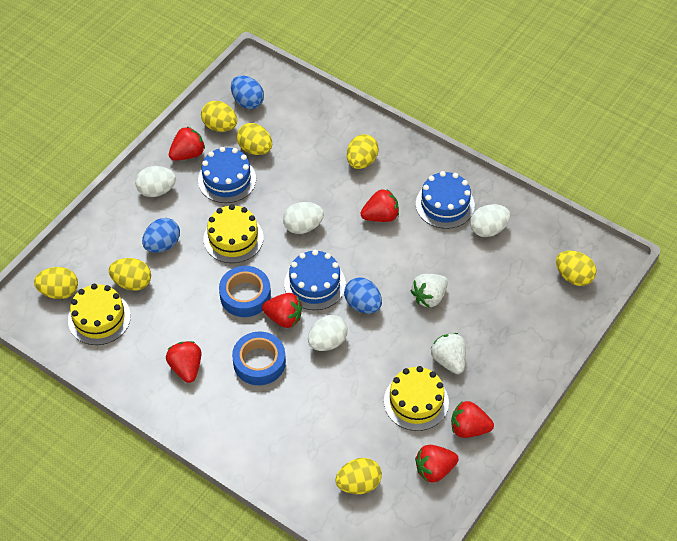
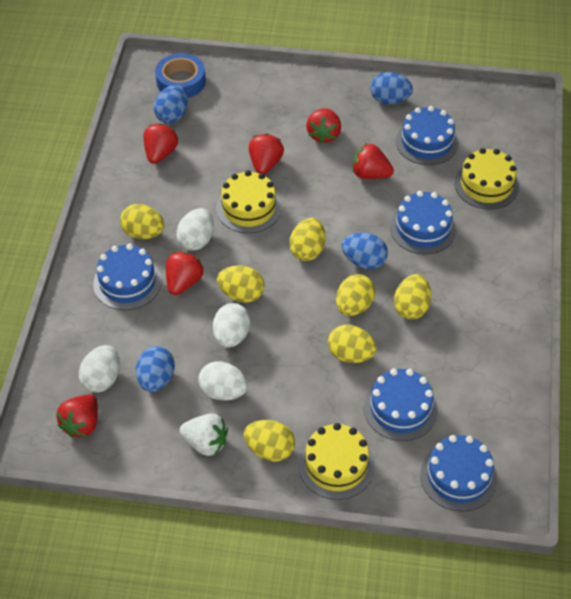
blue cake: 3 -> 5
blue egg: 3 -> 4
blue tape: 2 -> 1
white strawberry: 2 -> 1

